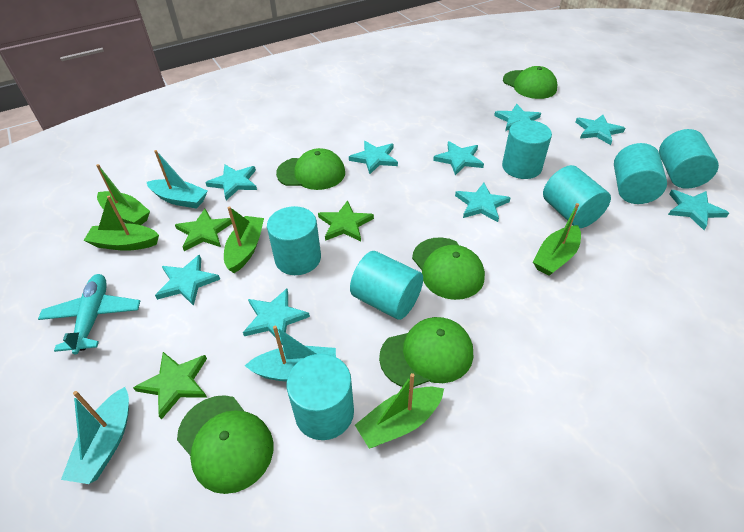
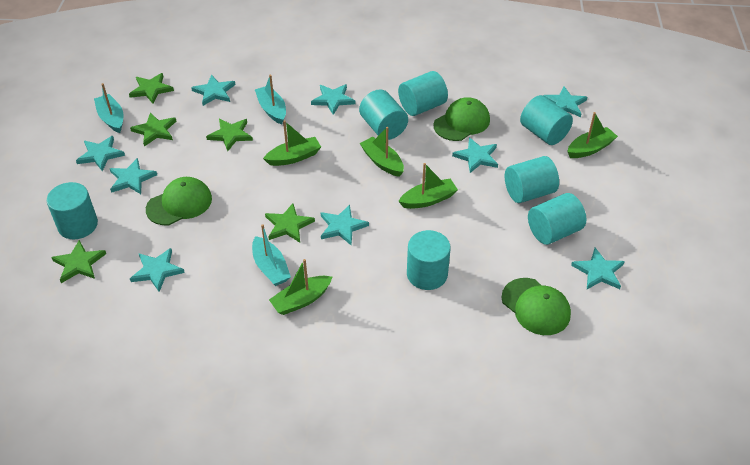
green cap: 5 -> 3
green star: 3 -> 5
turquoise plane: 1 -> 0

